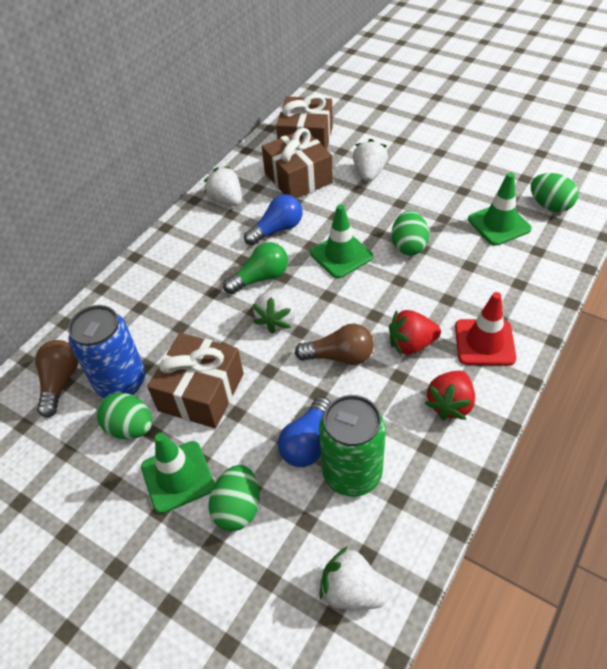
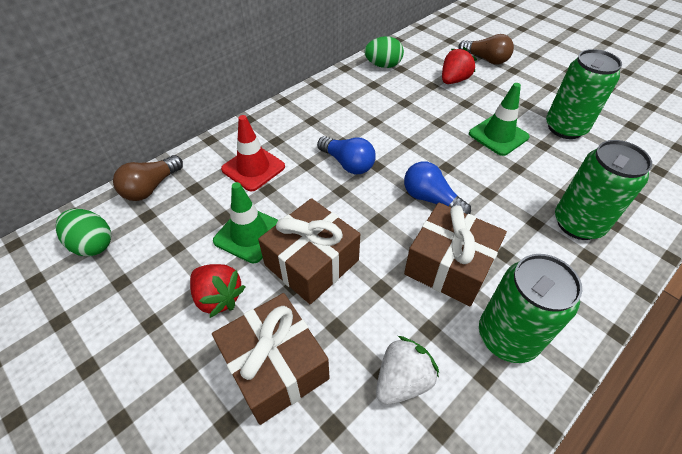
blue can: 1 -> 0
green can: 1 -> 3
green egg: 4 -> 2
green light bulb: 1 -> 0
green traffic cone: 3 -> 2
white strawberry: 4 -> 1

